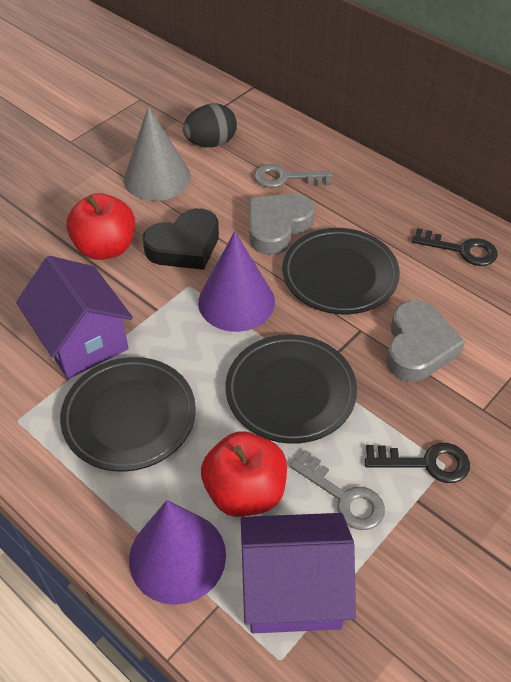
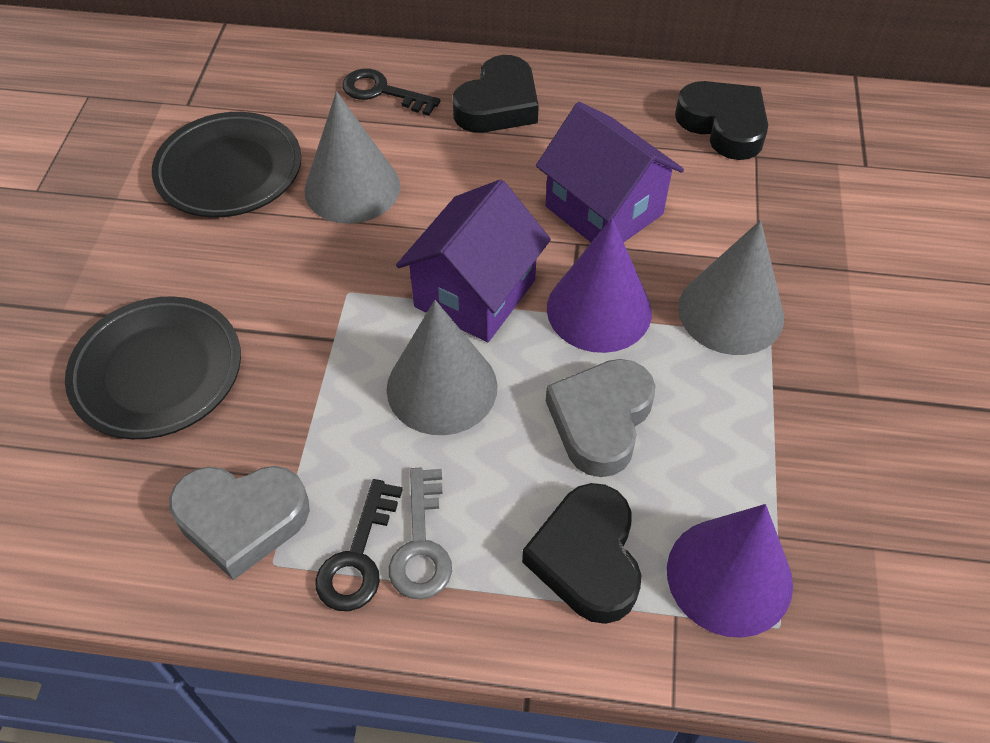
black egg: 1 -> 0
black heart: 1 -> 3
black plate: 3 -> 2
grey cone: 1 -> 3
grey key: 2 -> 1
red apple: 2 -> 0

